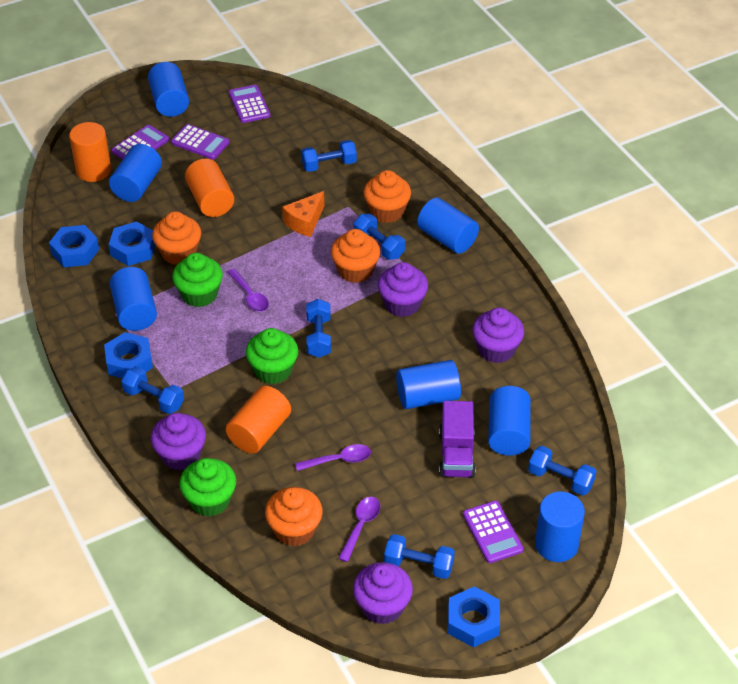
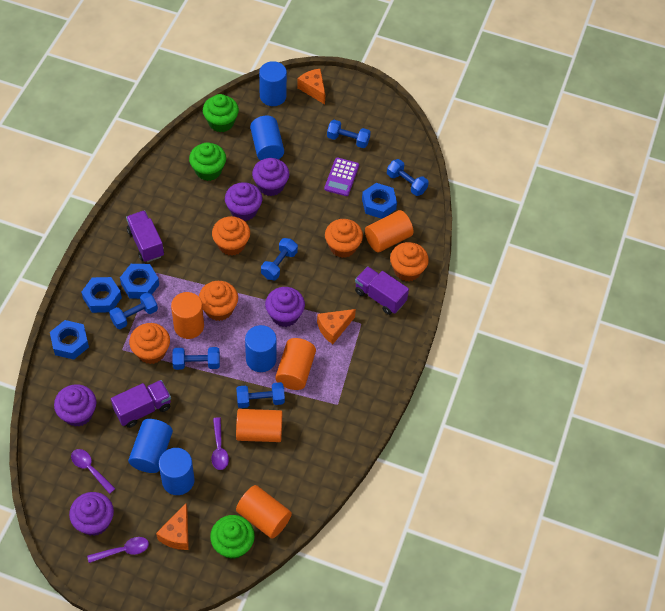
blue cylinder: 7 -> 5
orange cheese: 1 -> 3
orange cupcake: 4 -> 5
orange cylinder: 3 -> 5
purple calculator: 4 -> 1
purple cupcake: 4 -> 5
purple truck: 1 -> 3

